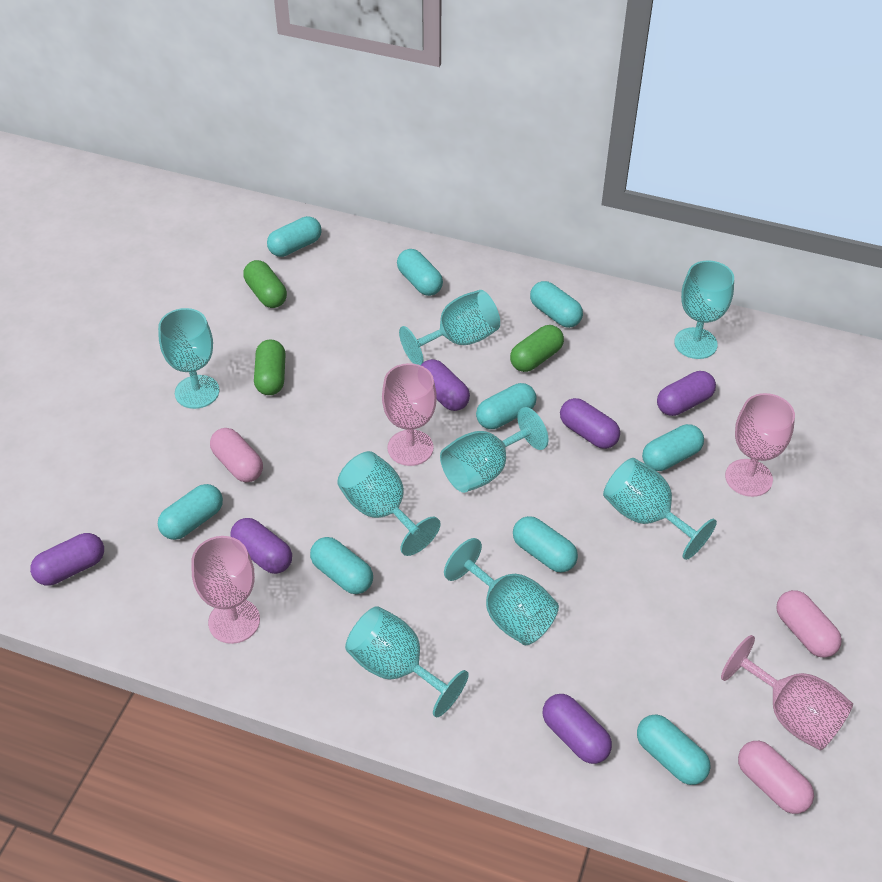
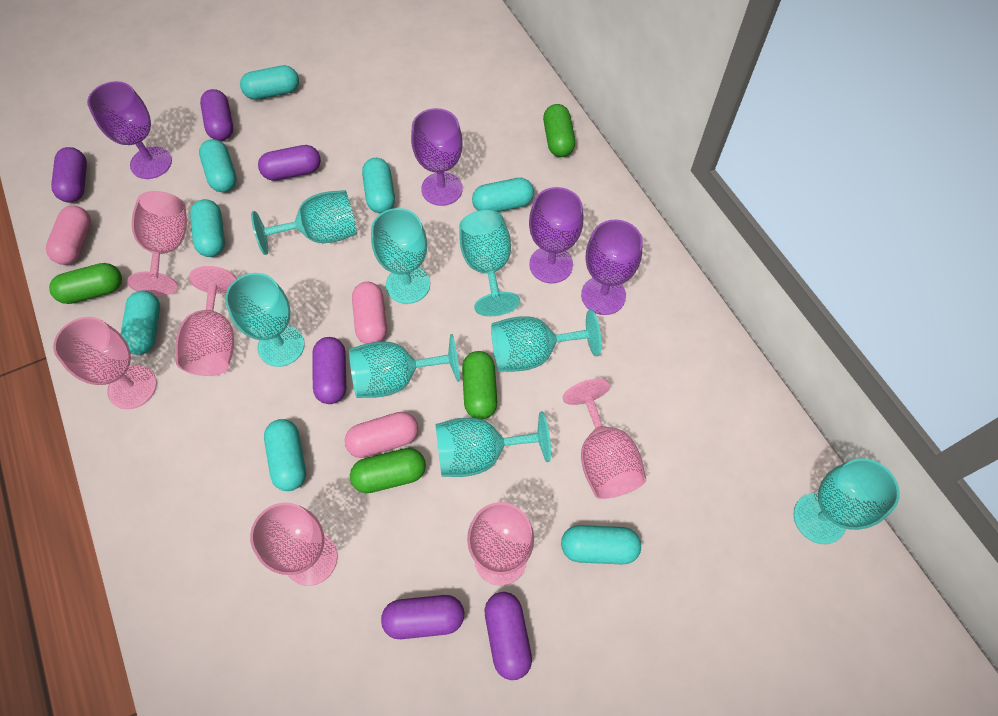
green capsule: 3 -> 4
pink goblet: 4 -> 6
purple goblet: 0 -> 4
turquoise capsule: 9 -> 8

